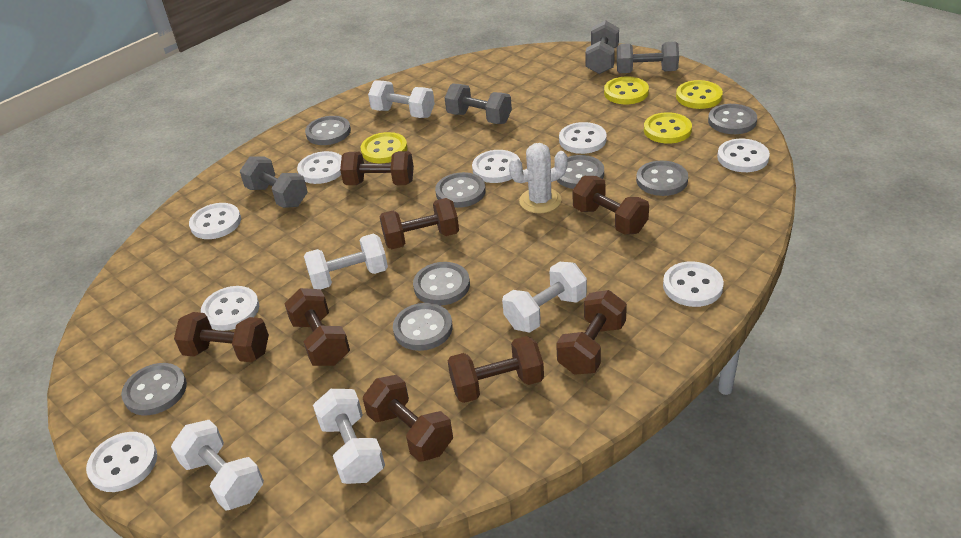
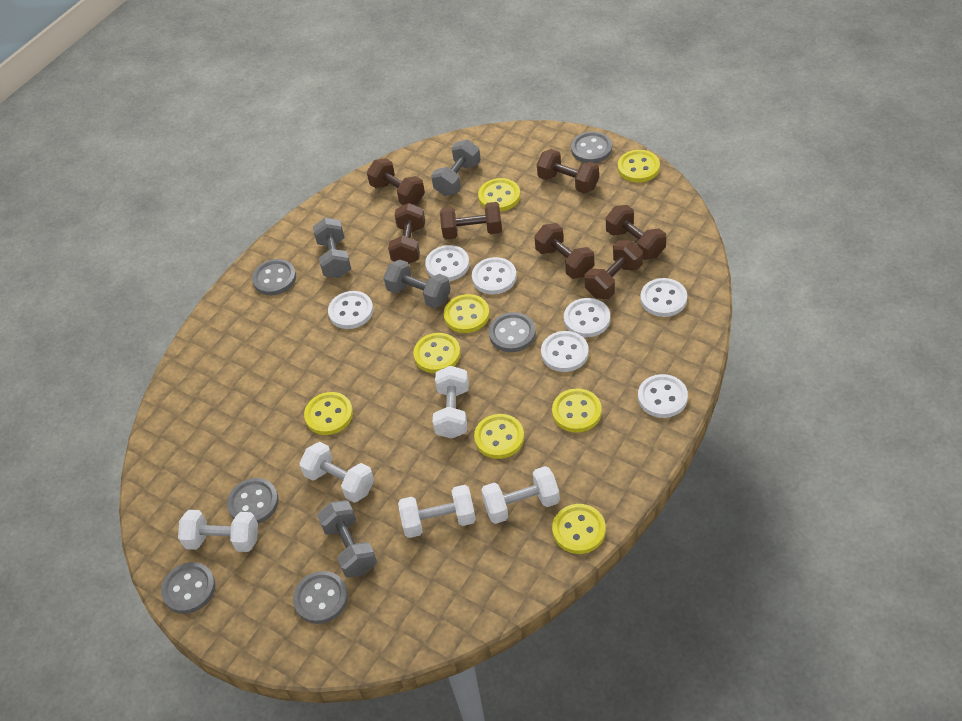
brown dumbbell: 8 -> 7
grey button: 8 -> 6
white button: 8 -> 7
white cactus: 1 -> 0
yellow button: 4 -> 8

